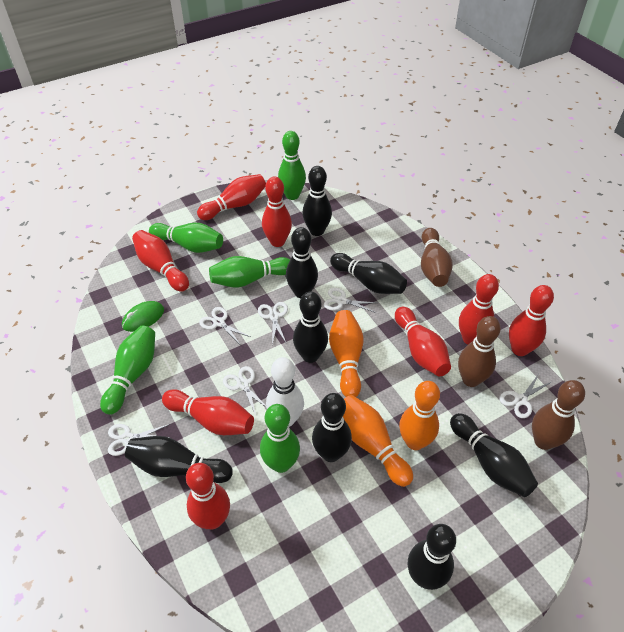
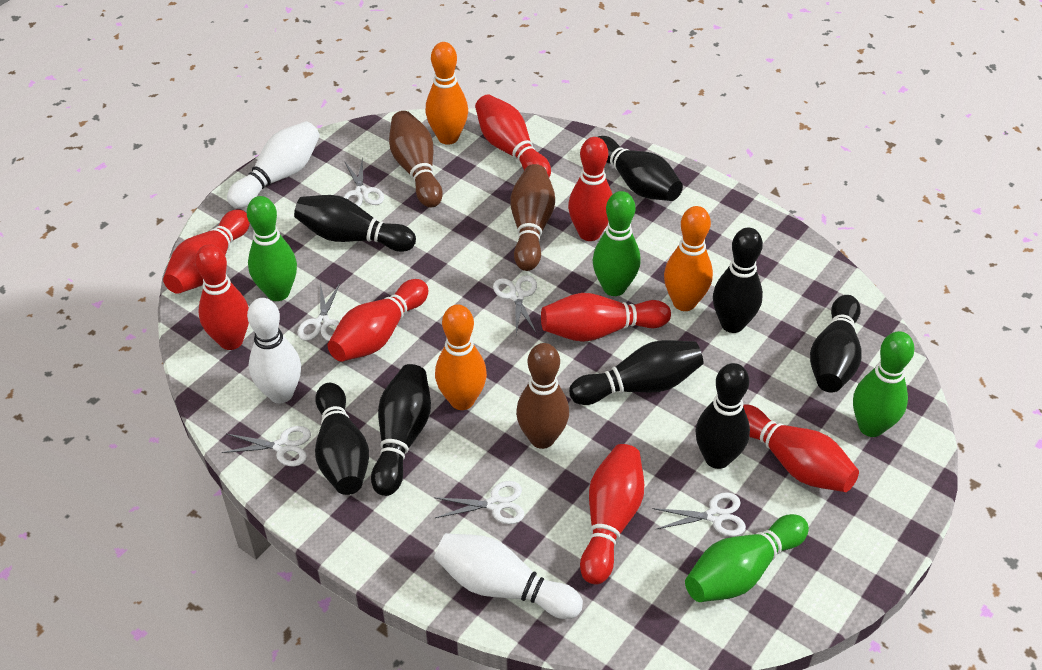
green bowling pin: 5 -> 4
green mouse: 1 -> 0
white bowling pin: 1 -> 3

